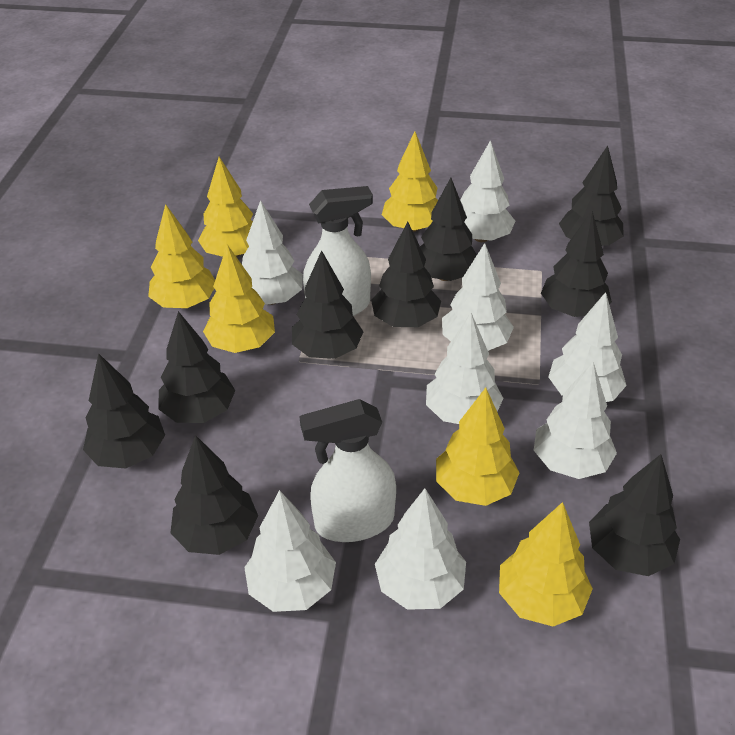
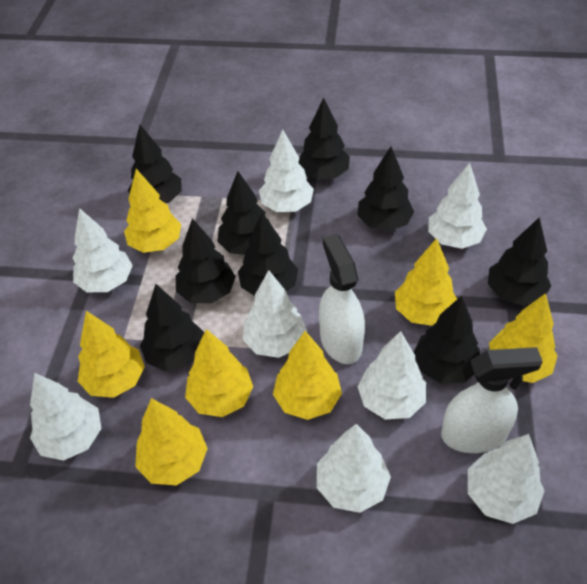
yellow tree: 6 -> 7

